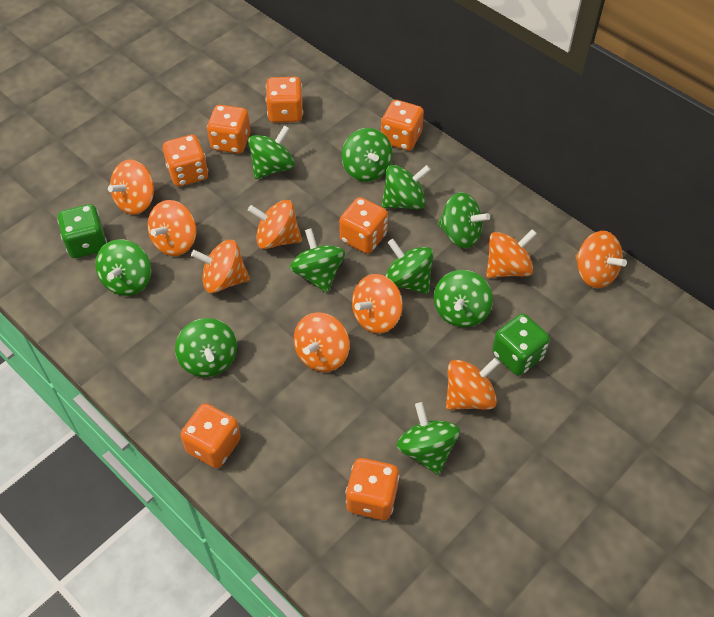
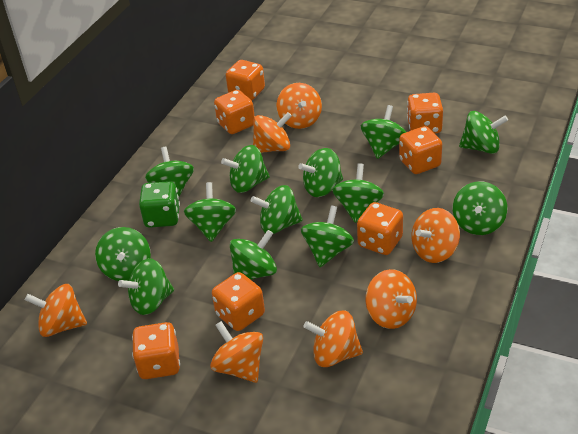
green dice: 2 -> 1
green spinning top: 10 -> 13
orange spinning top: 9 -> 7

